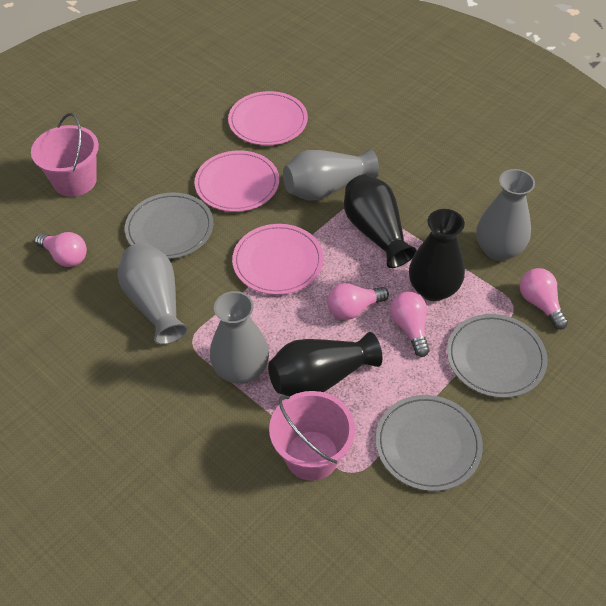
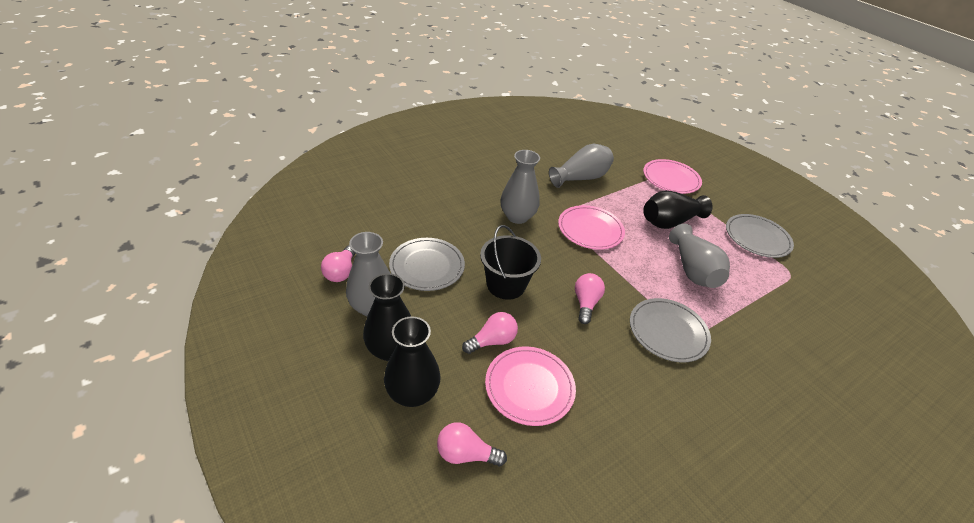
black bucket: 0 -> 1
pink bucket: 2 -> 0

